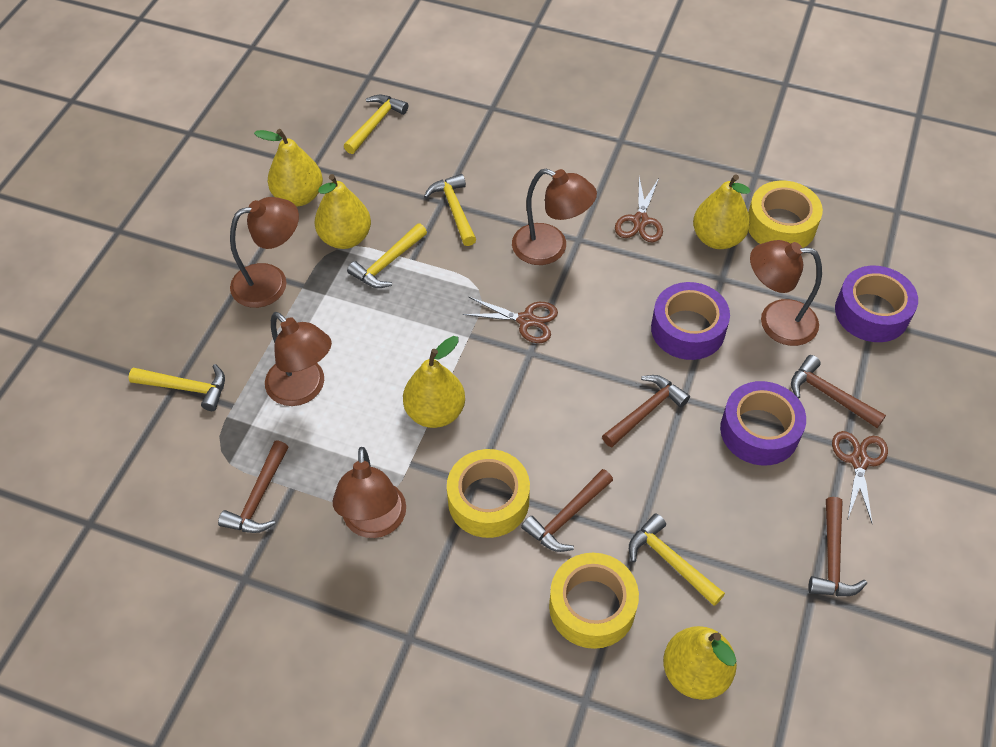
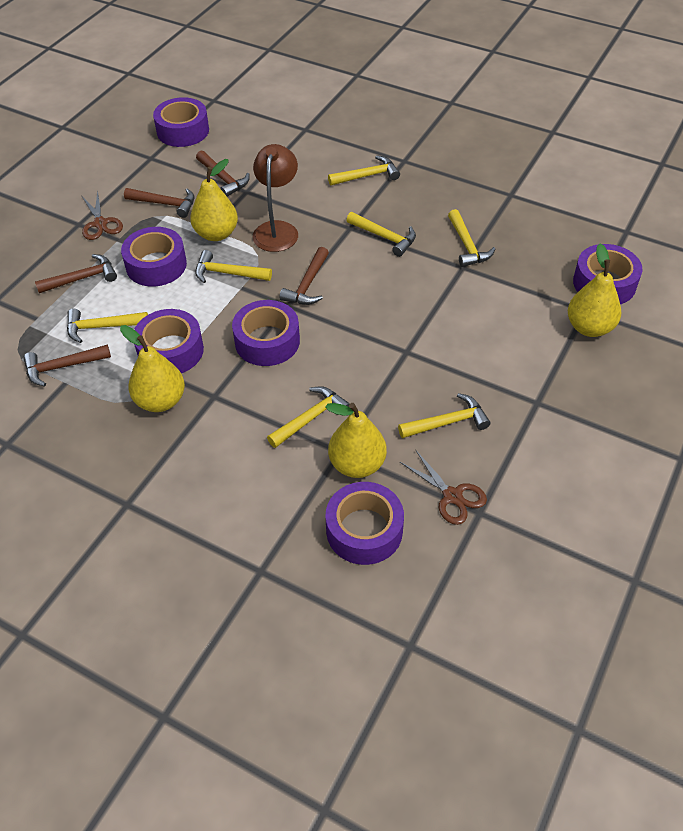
brown lamp: 5 -> 1
brown scissors: 3 -> 2
purple tape: 3 -> 6
yellow hammer: 5 -> 7
yellow pear: 5 -> 4
yellow tape: 3 -> 0

